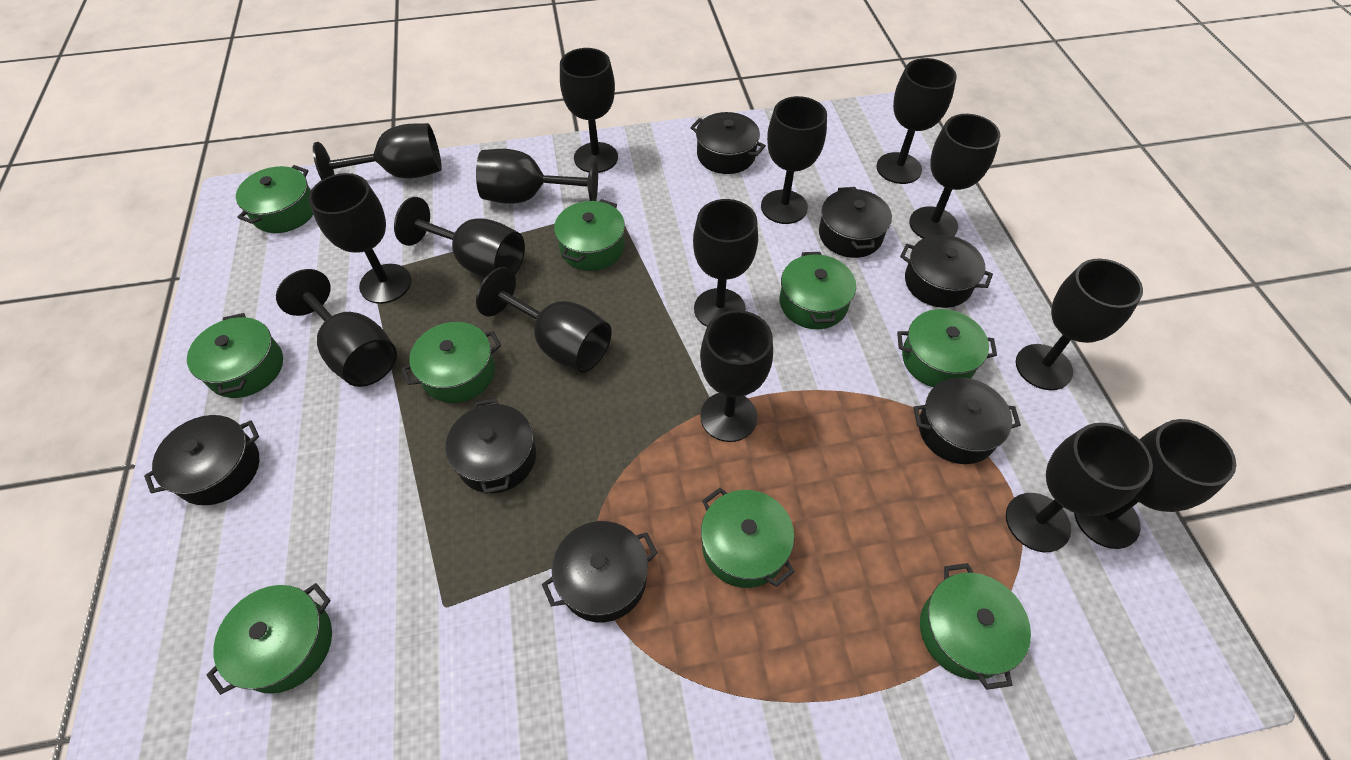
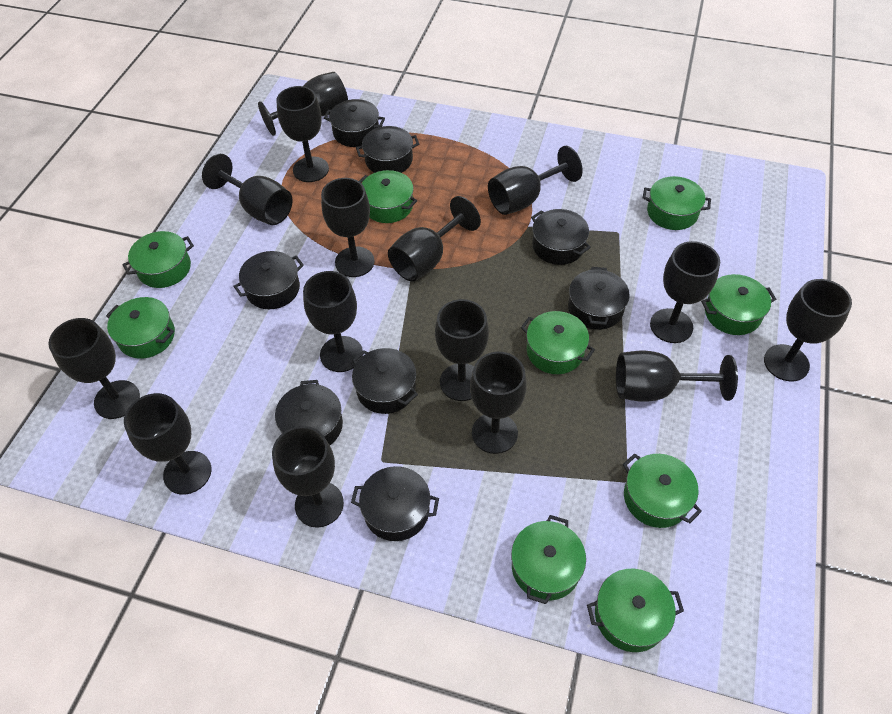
black pot: 7 -> 8

